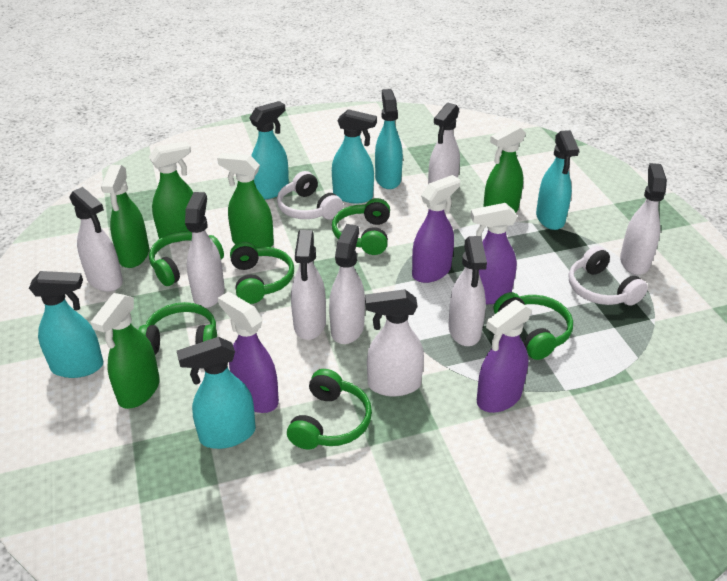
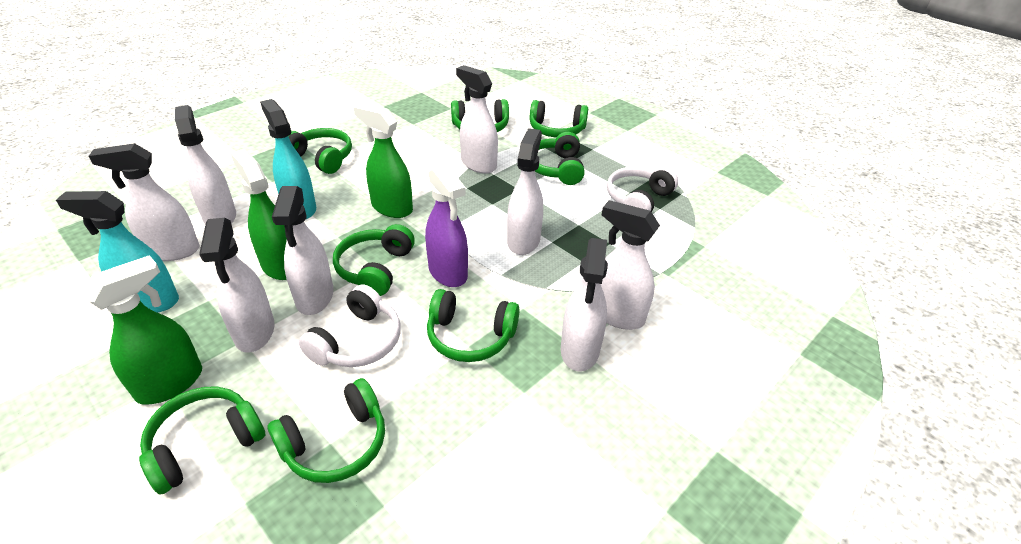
green headphones: 6 -> 8
green spray bottle: 5 -> 3
purple spray bottle: 4 -> 1
turquoise spray bottle: 6 -> 2

